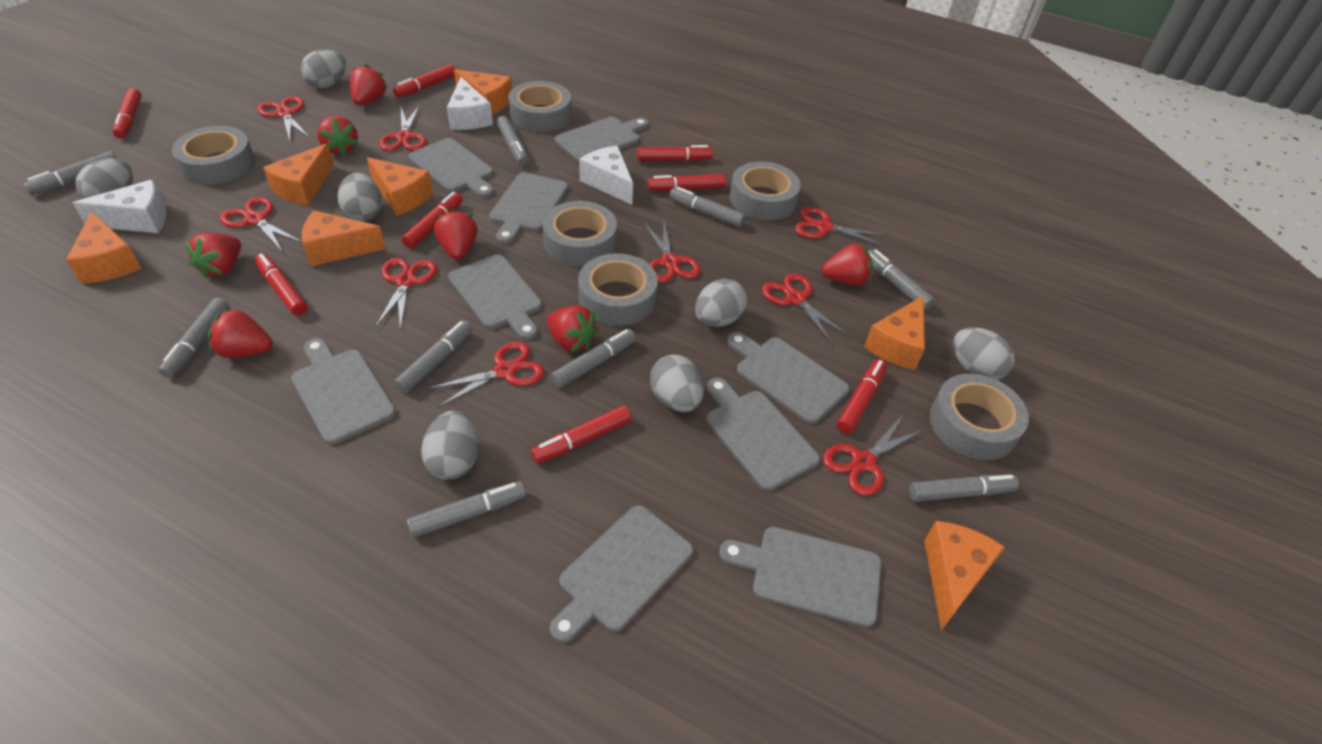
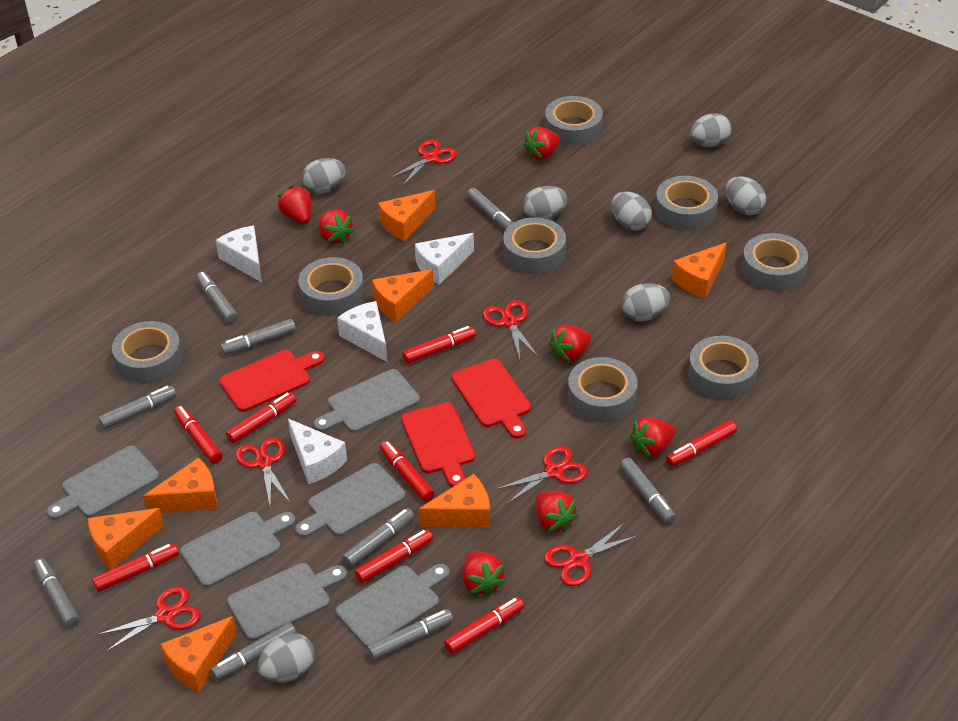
grey cutting board: 9 -> 6
grey tape: 6 -> 8
red cutting board: 0 -> 3
red scissors: 9 -> 6
white cheese: 3 -> 4

